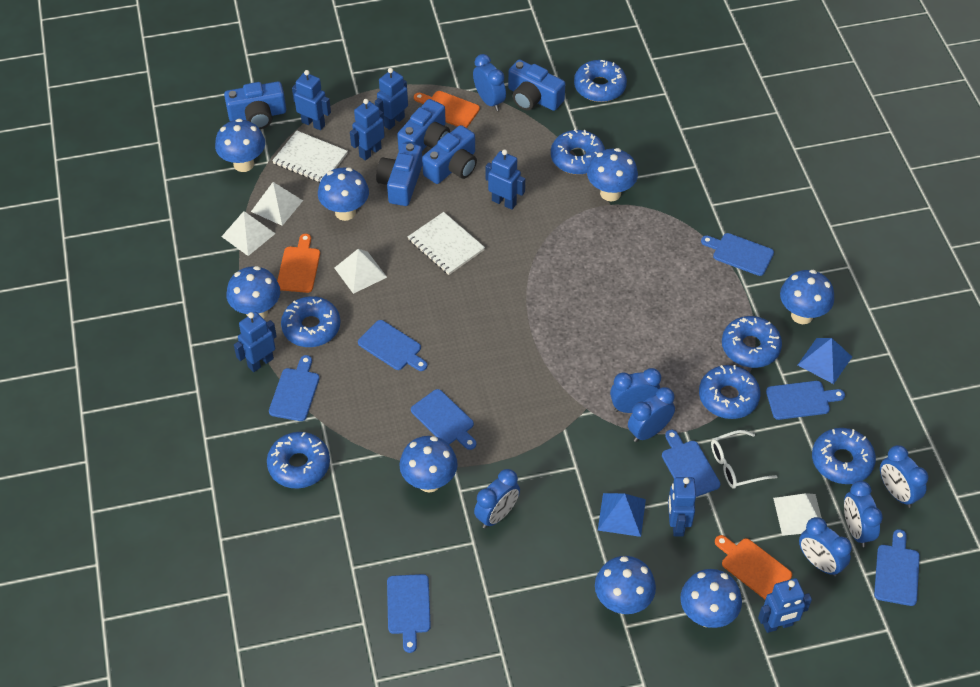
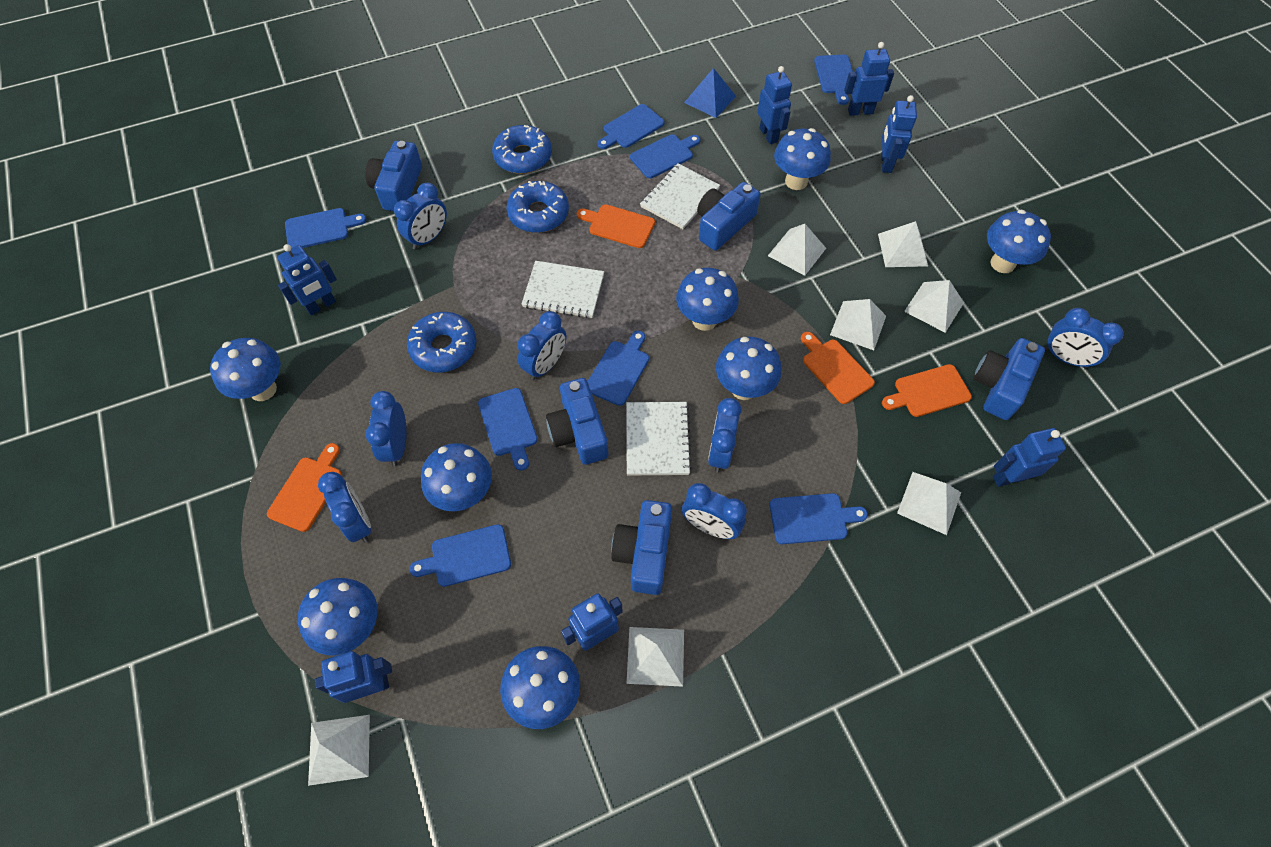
blue donut: 7 -> 3
blue pyramid: 2 -> 1
orange cutting board: 3 -> 4
white glasses: 1 -> 0
white notebook: 2 -> 3
white pyramid: 4 -> 7

